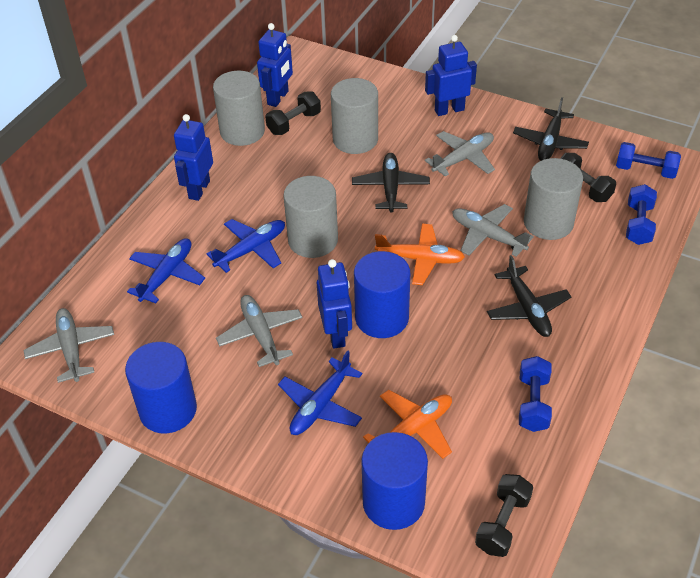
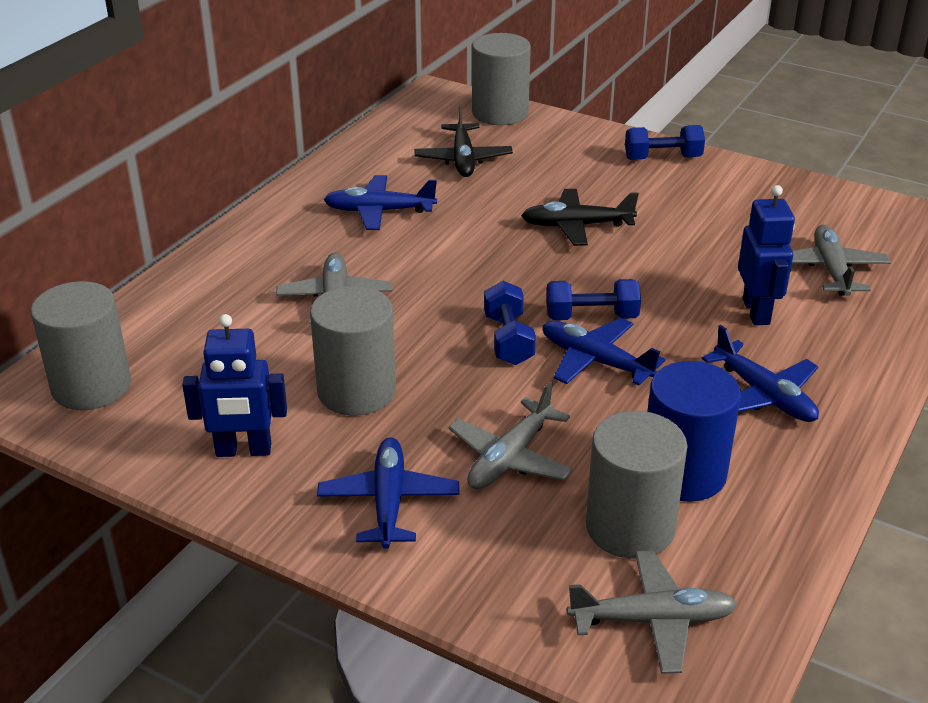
black dumbbell: 3 -> 0
black plane: 3 -> 2
blue cylinder: 3 -> 1
blue plane: 3 -> 4
blue robot: 4 -> 2
orange plane: 2 -> 0

